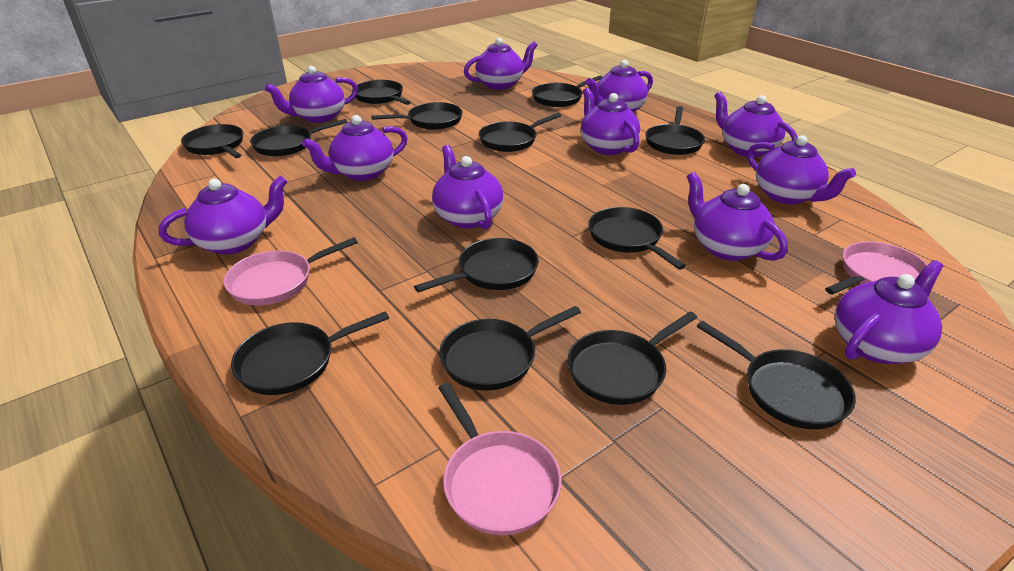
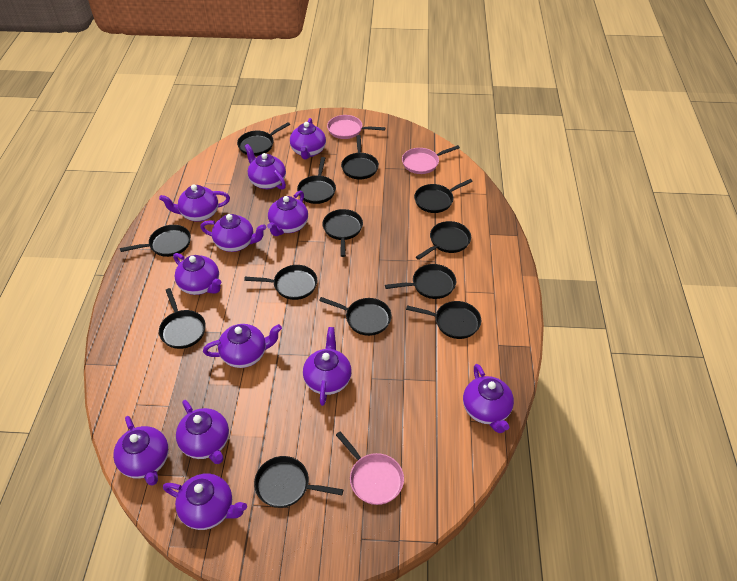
purple teapot: 11 -> 12

